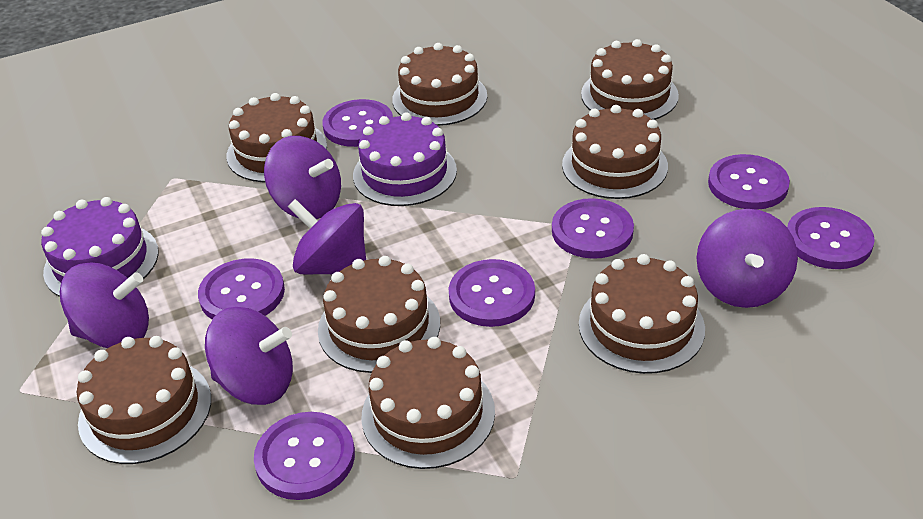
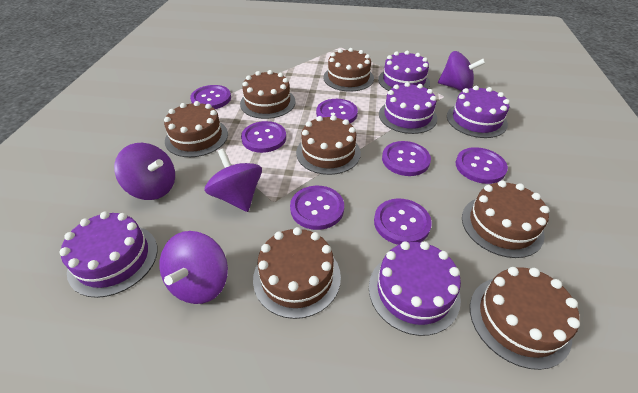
brown cake: 8 -> 7
purple cake: 2 -> 5
purple spinning top: 5 -> 4

